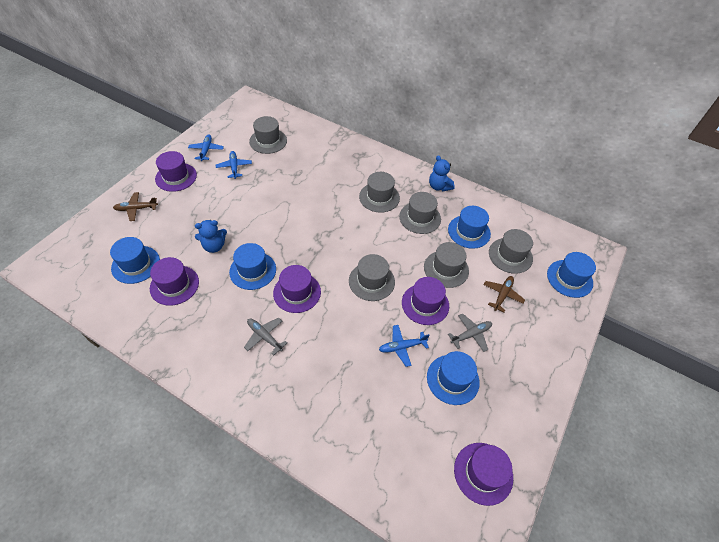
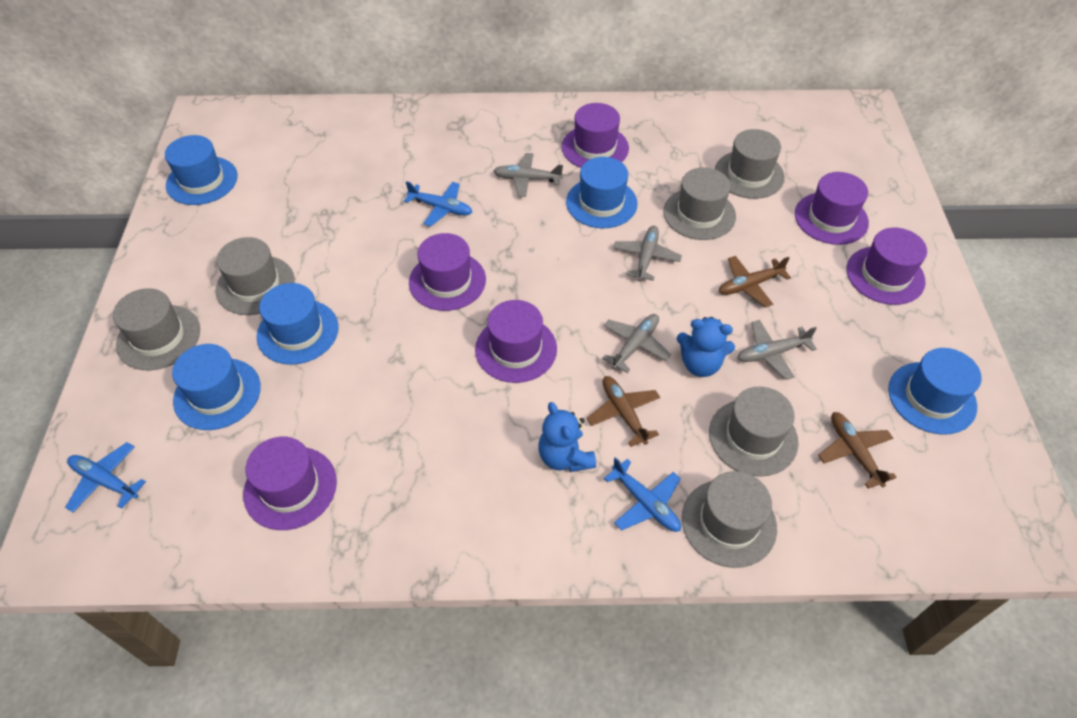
brown plane: 2 -> 3
grey plane: 2 -> 4
purple hat: 5 -> 6

